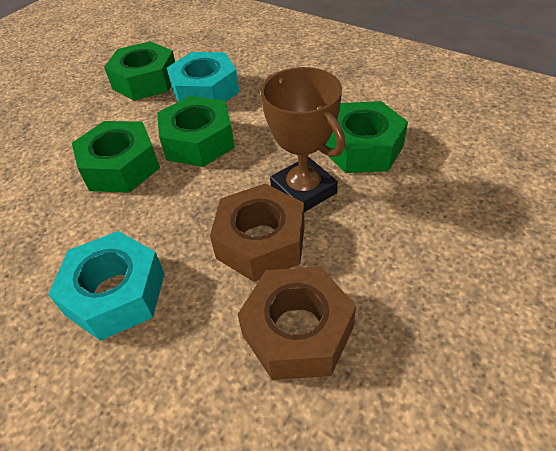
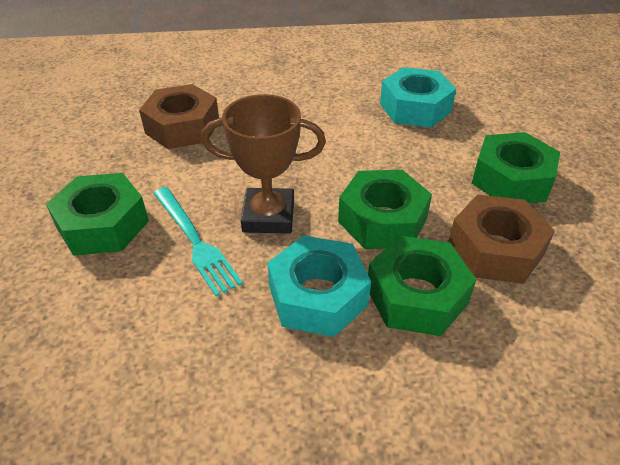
turquoise fork: 0 -> 1

